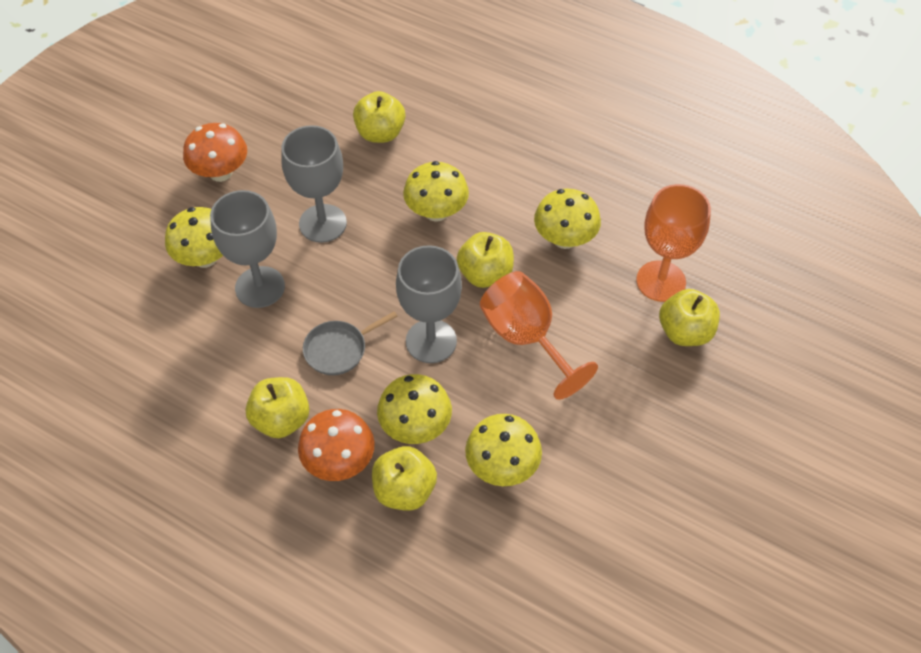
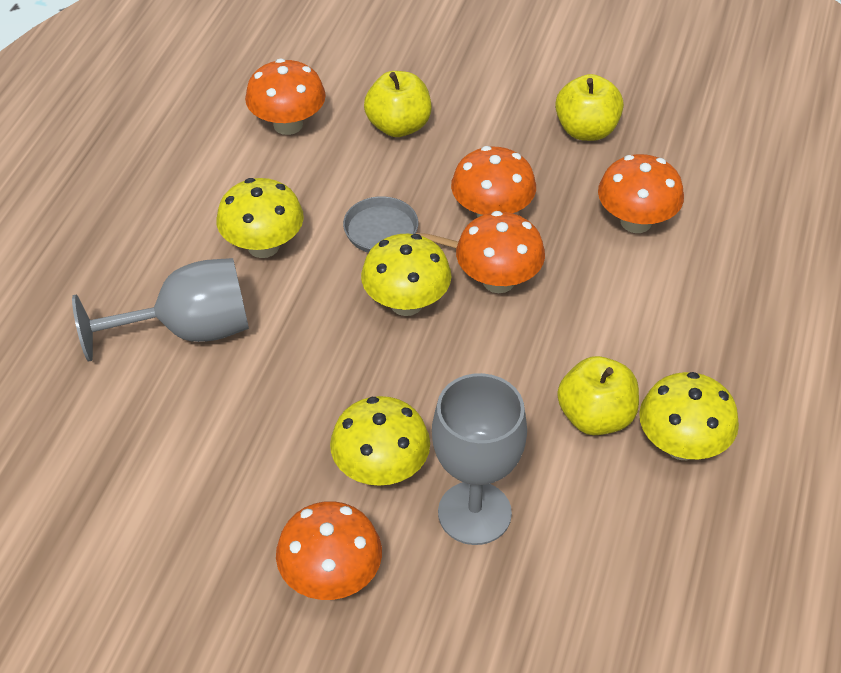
grey goblet: 3 -> 2
orange goblet: 2 -> 0
orange mushroom: 2 -> 5
yellow apple: 5 -> 3
yellow mushroom: 5 -> 4

